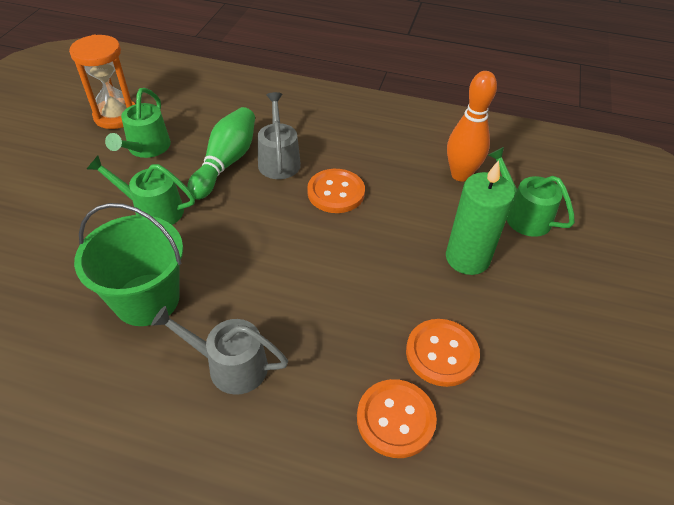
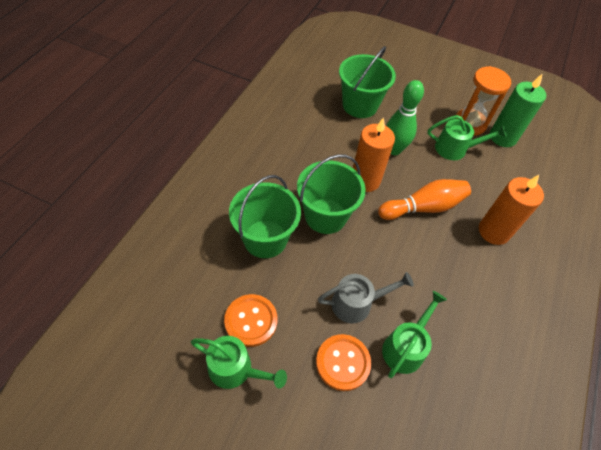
green bucket: 1 -> 3
grey watering can: 2 -> 1
orange button: 3 -> 2
orange candle: 0 -> 2

